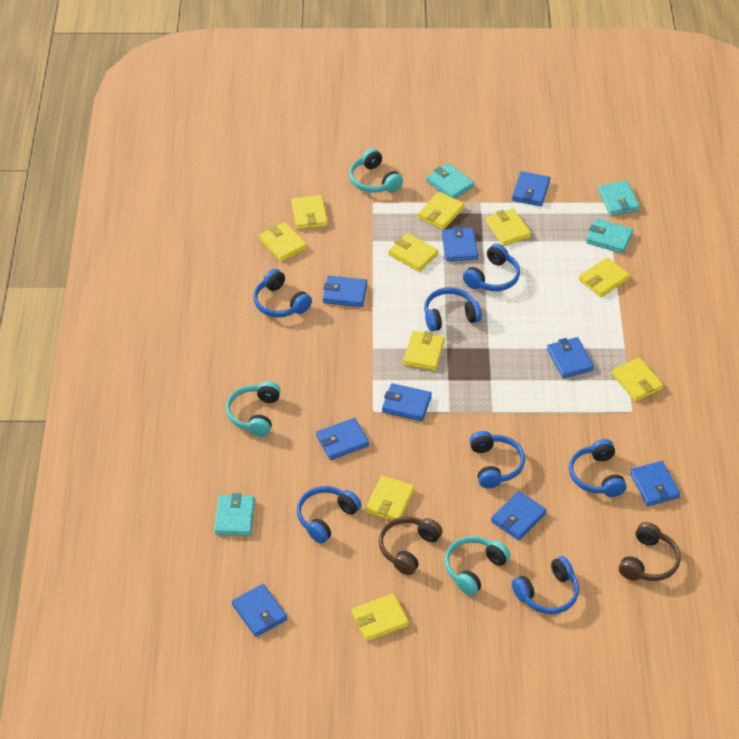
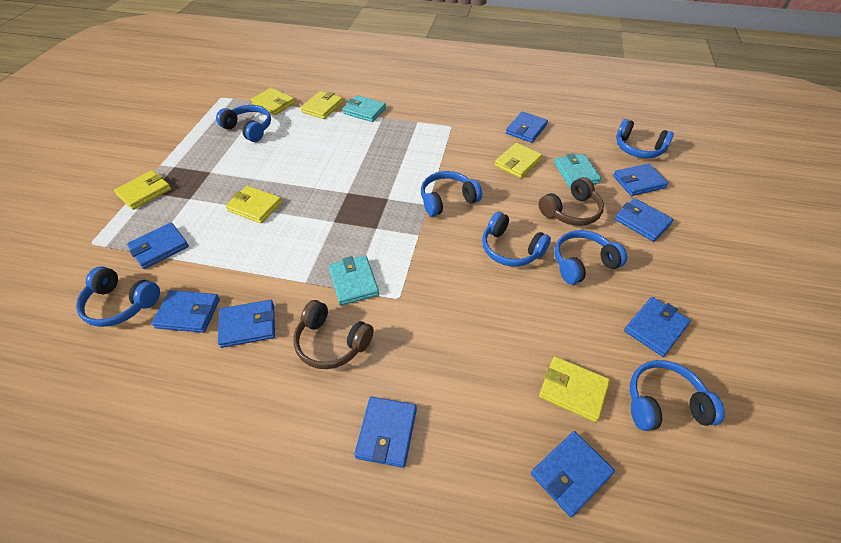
turquoise headphones: 3 -> 0
turquoise wallet: 4 -> 3
yellow wallet: 10 -> 6

